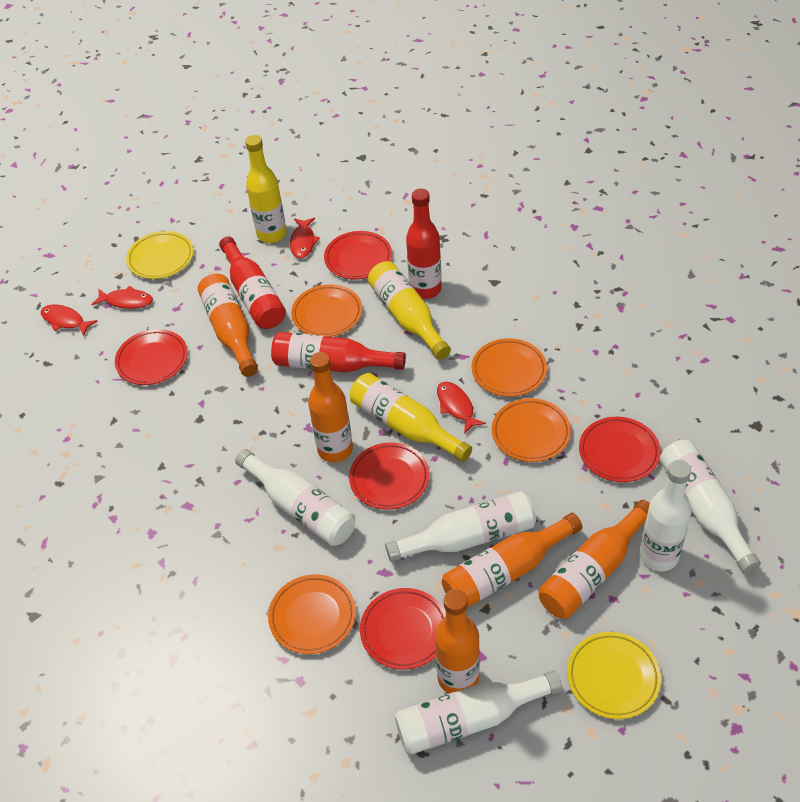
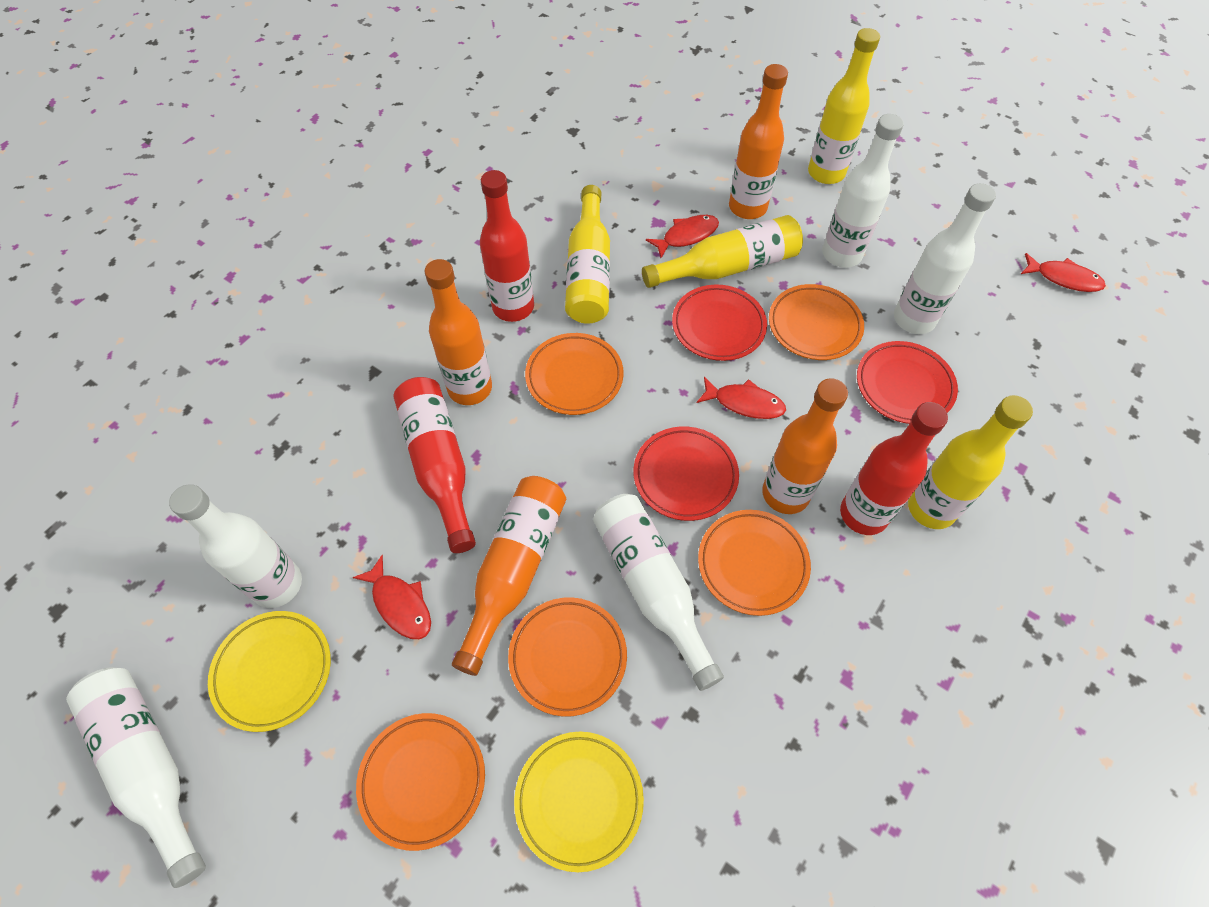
orange bottle: 5 -> 4
orange plate: 4 -> 5
red plate: 5 -> 3
yellow bottle: 3 -> 4

